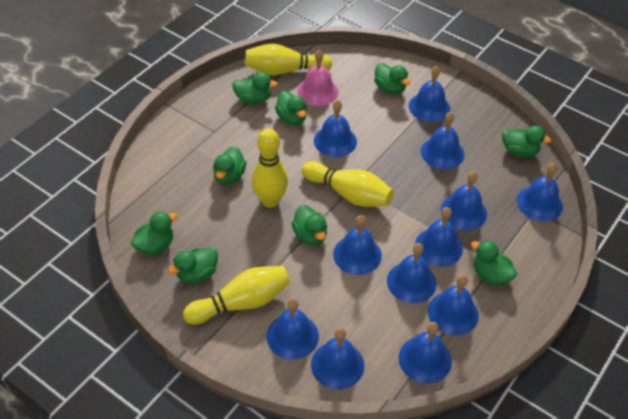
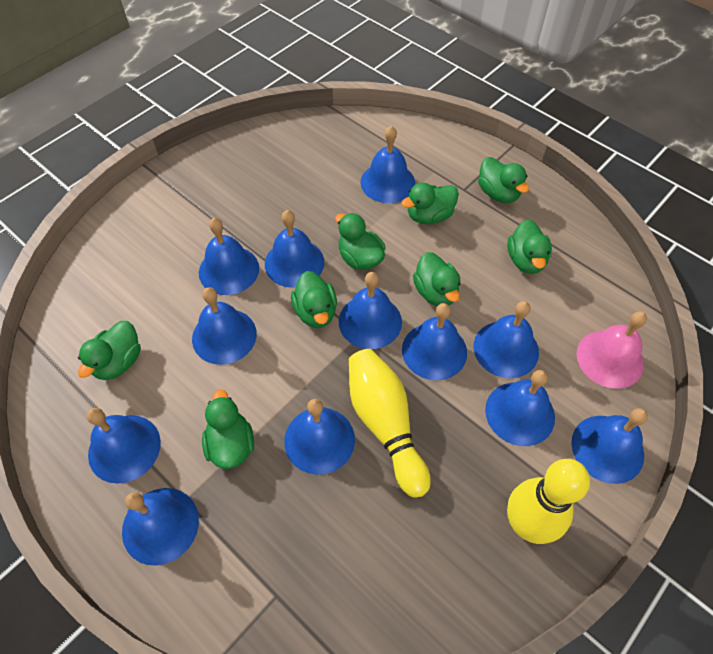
green duck: 9 -> 8
yellow bowling pin: 4 -> 2

